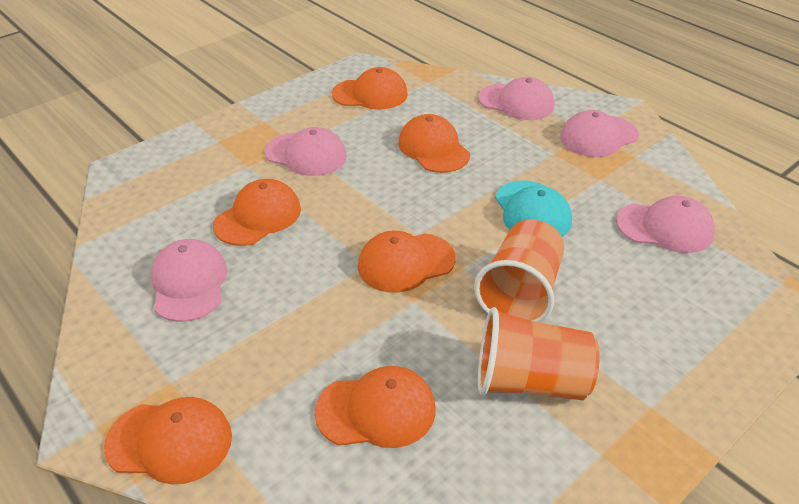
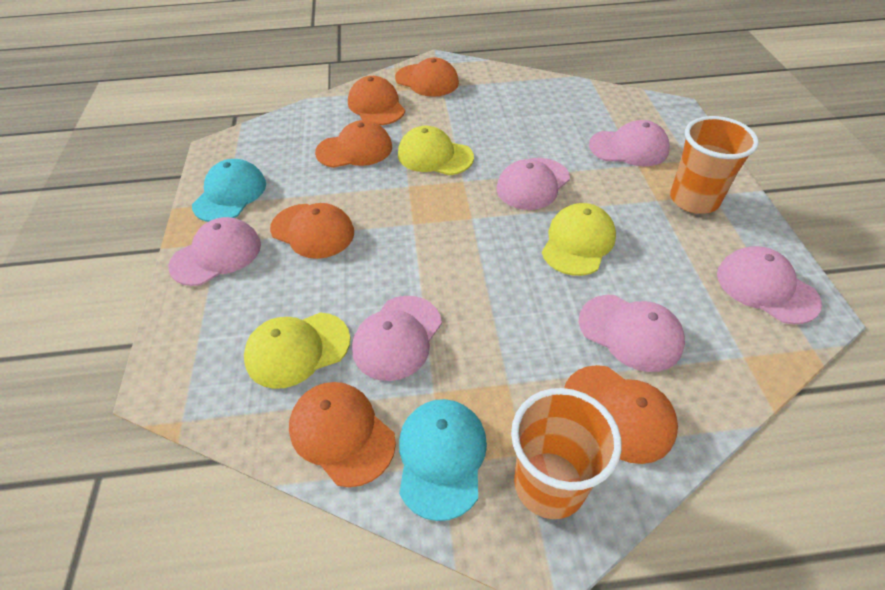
pink cap: 5 -> 6
turquoise cap: 1 -> 2
yellow cap: 0 -> 3

